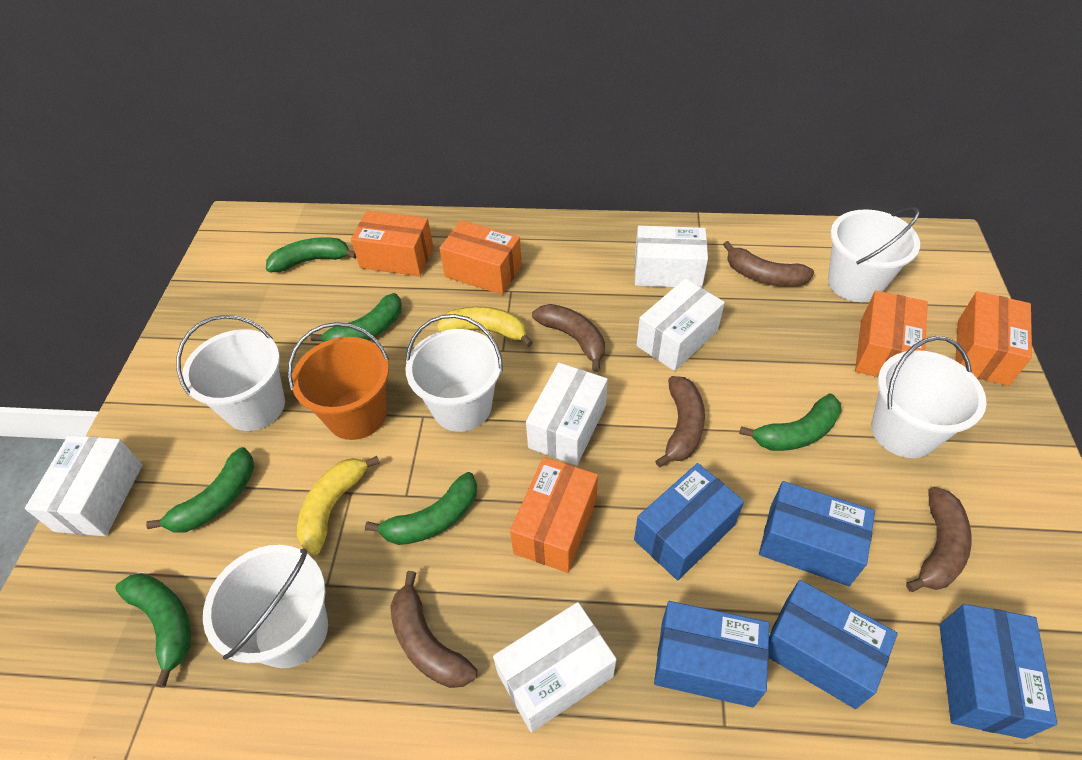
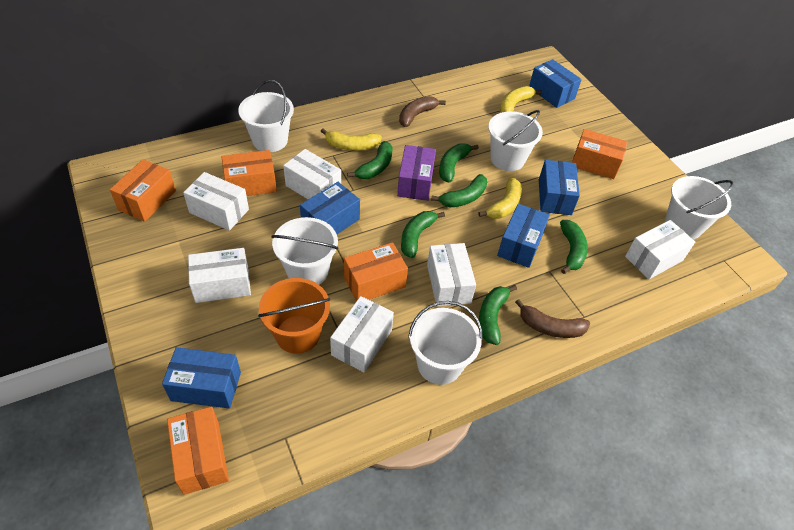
brown banana: 5 -> 2
purple box: 0 -> 1
white box: 5 -> 6
yellow banana: 2 -> 3

